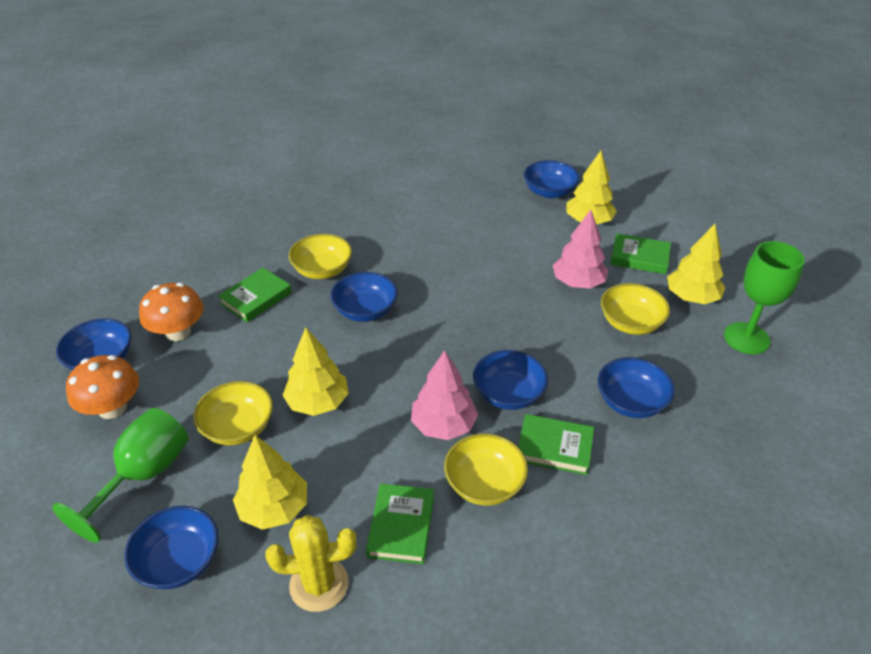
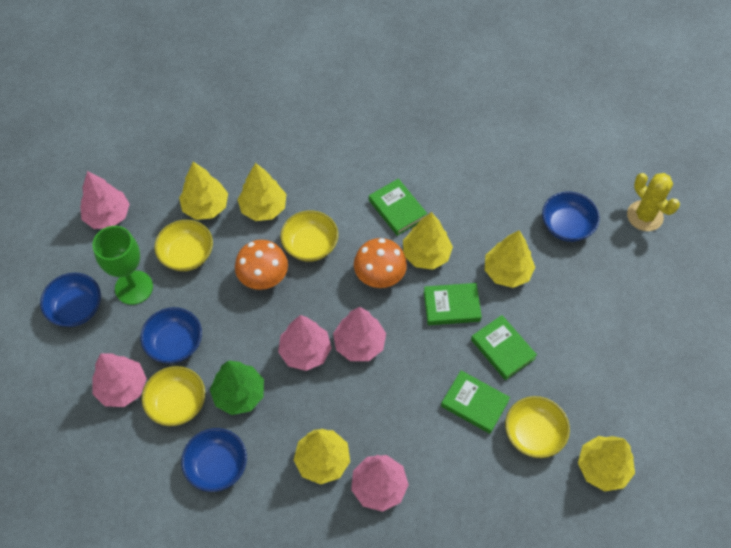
blue bowl: 6 -> 4
green goblet: 2 -> 1
green tree: 0 -> 1
pink tree: 2 -> 5
yellow tree: 4 -> 6

